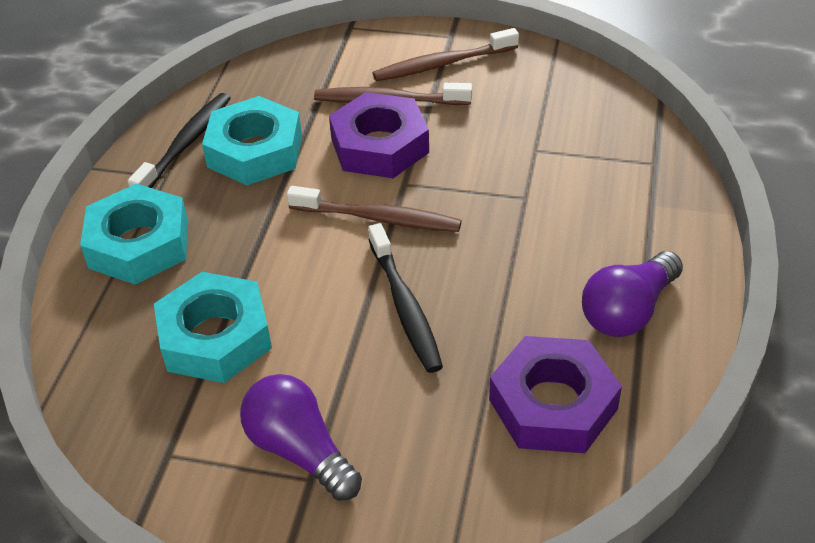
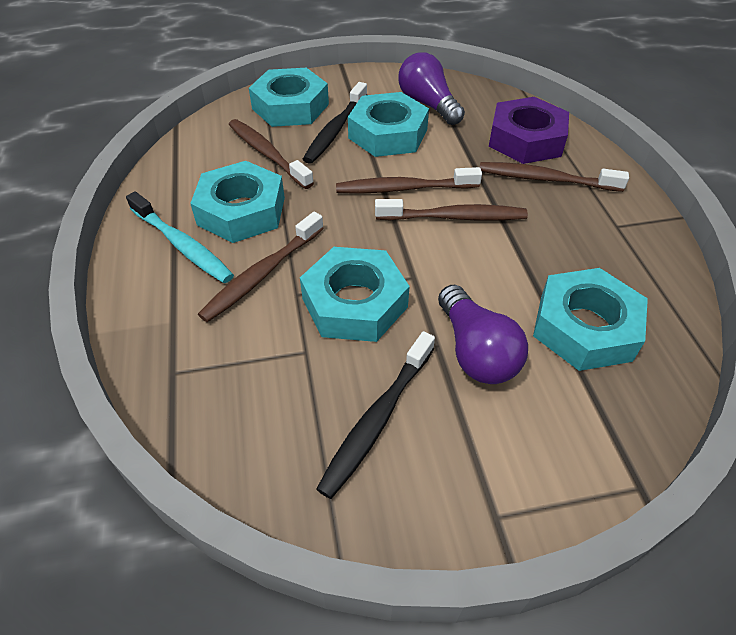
brown toothbrush: 3 -> 5
purple nut: 2 -> 1
turquoise nut: 3 -> 5
turquoise toothbrush: 0 -> 1

